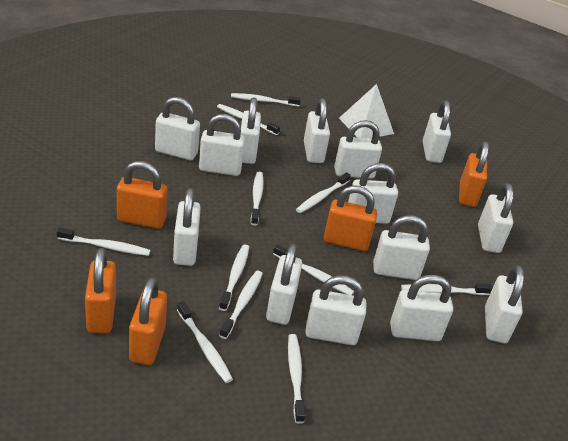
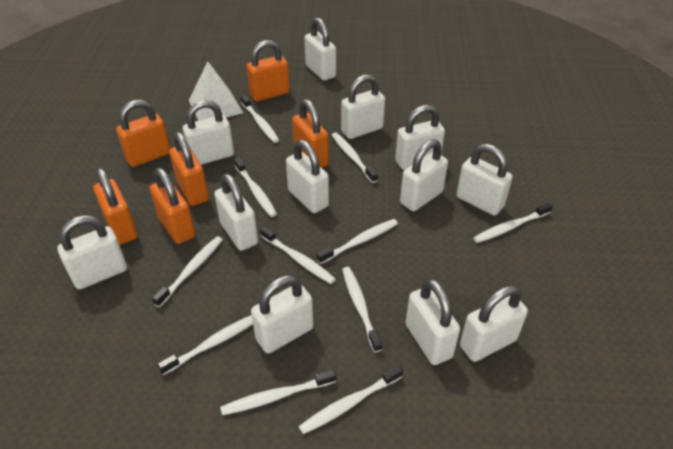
orange padlock: 5 -> 6
white padlock: 14 -> 12

